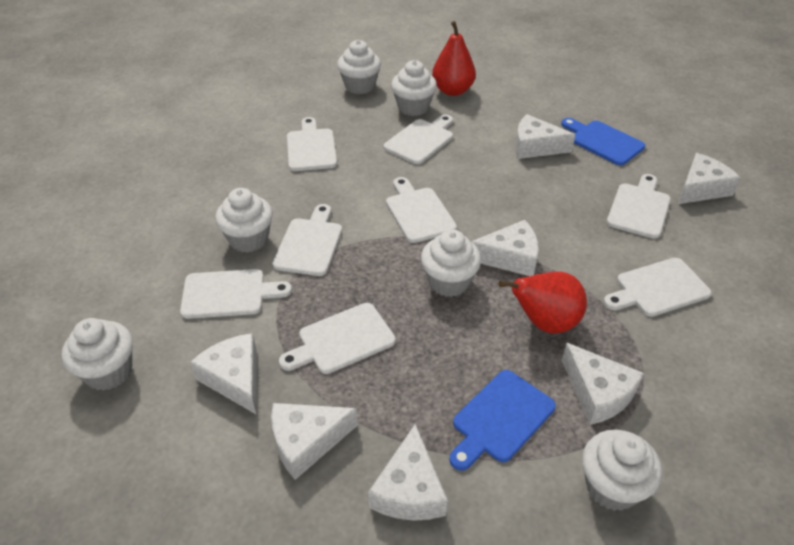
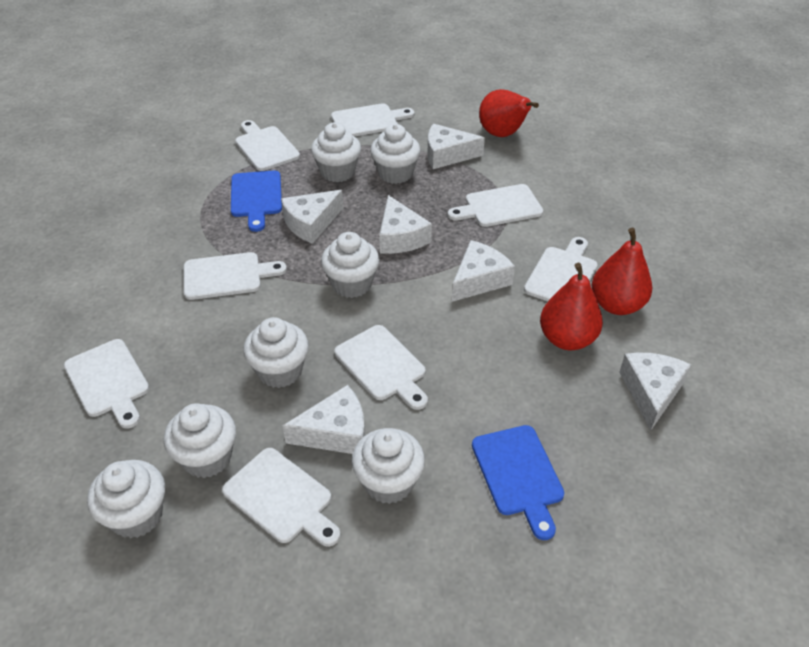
red pear: 2 -> 3
white cheese: 7 -> 6
white cupcake: 6 -> 7

